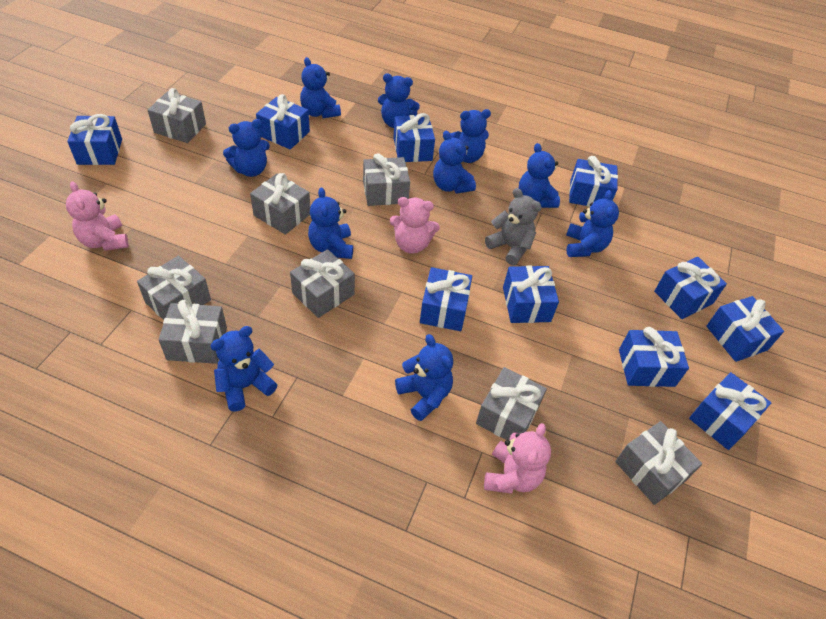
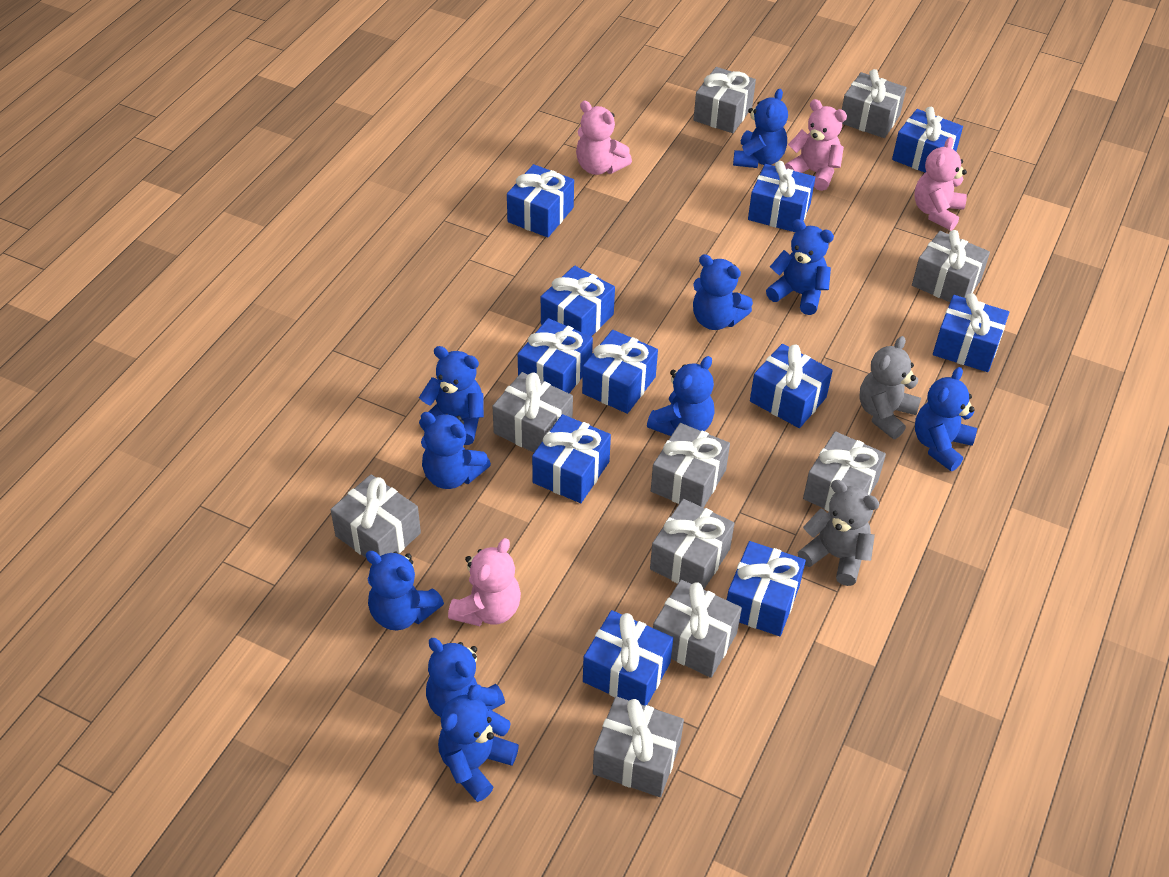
blue gift: 10 -> 11
grey gift: 8 -> 10
grey teddy bear: 1 -> 2
pink teddy bear: 3 -> 4

